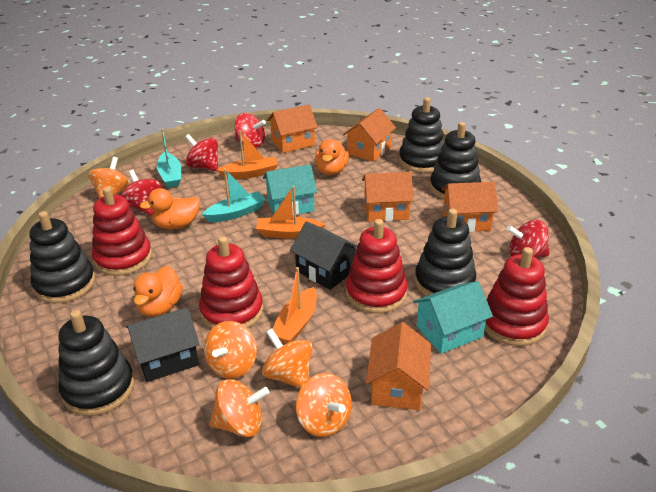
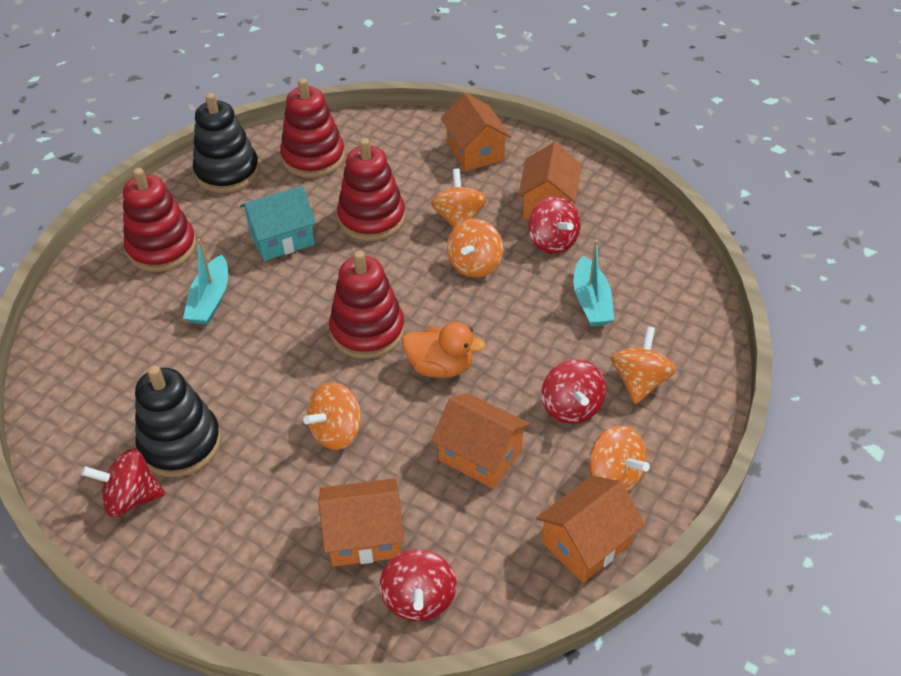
black house: 2 -> 0
black stacking toy: 5 -> 2
orange boat: 3 -> 0
orange duck: 3 -> 1
turquoise house: 2 -> 1

